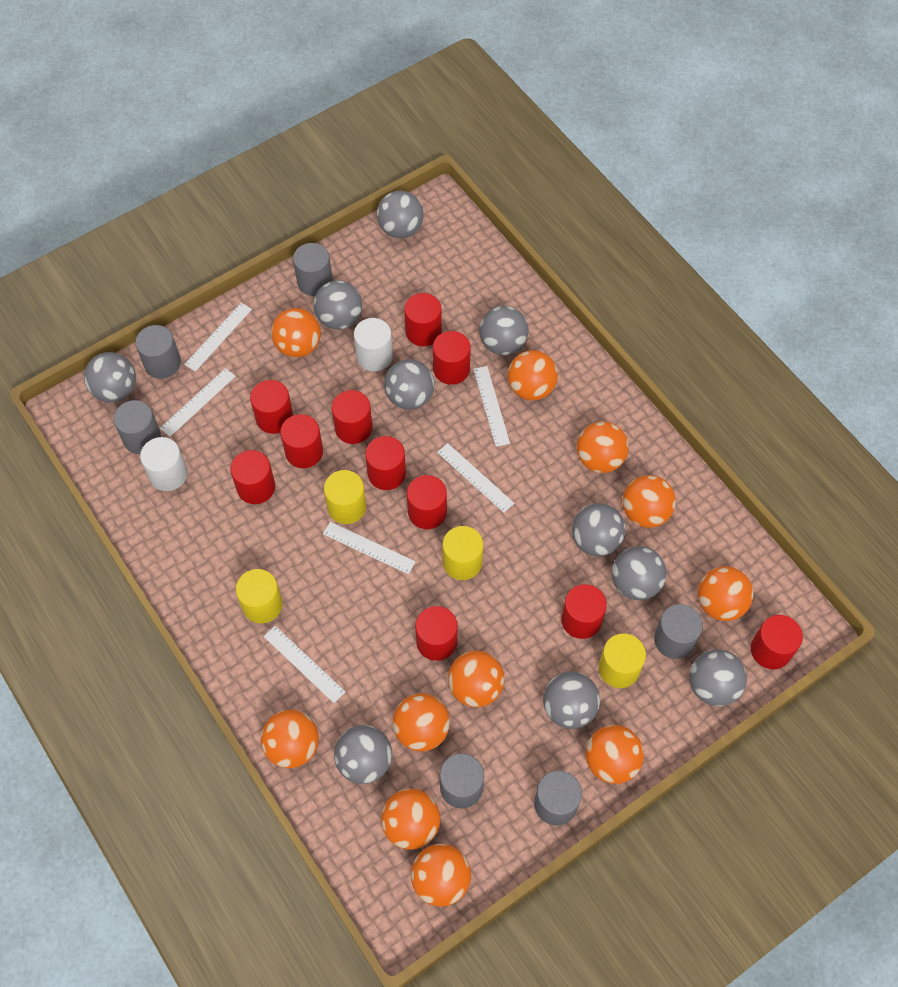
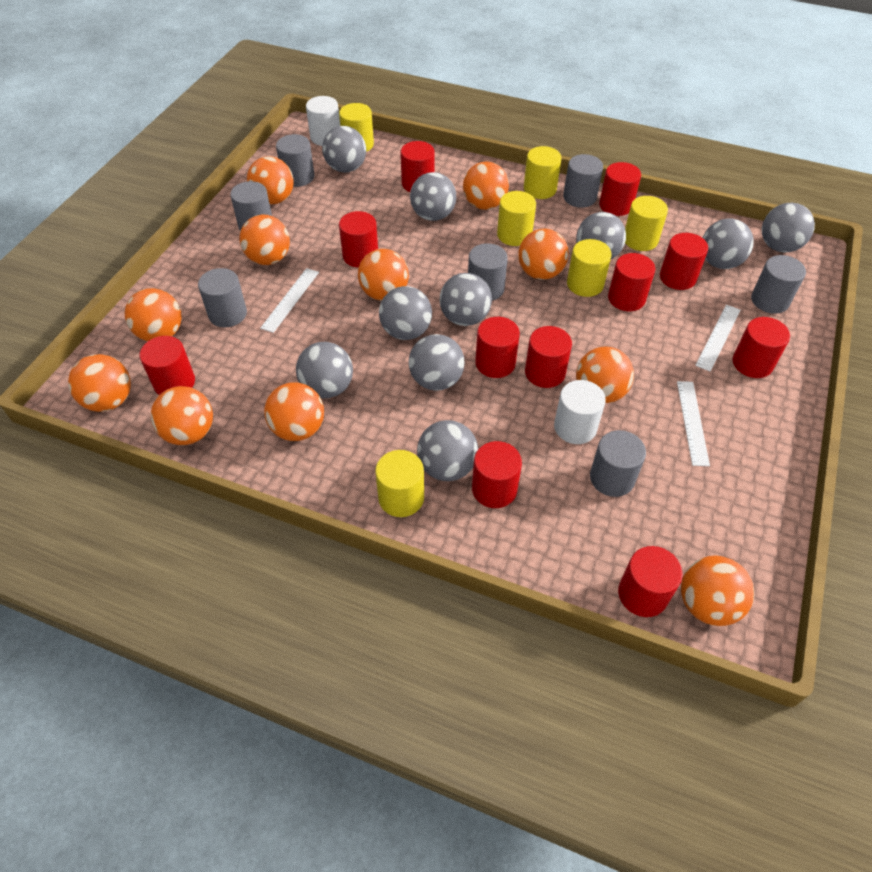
grey cylinder: 6 -> 7
white ruler: 6 -> 3
yellow cylinder: 4 -> 6

